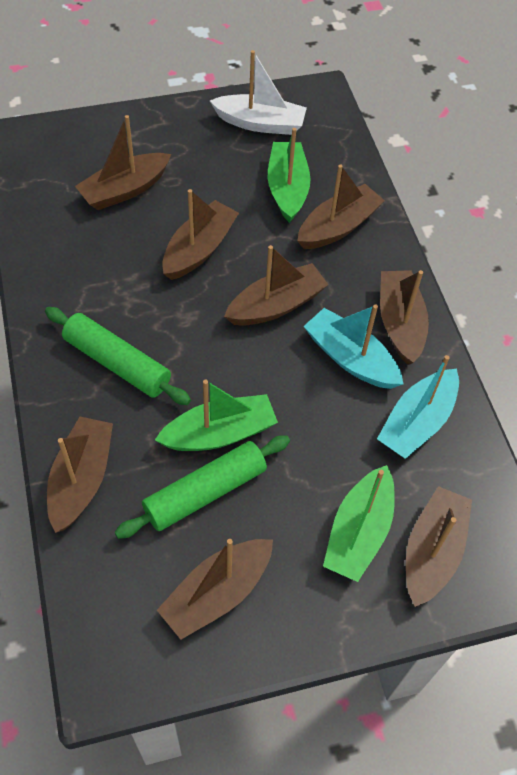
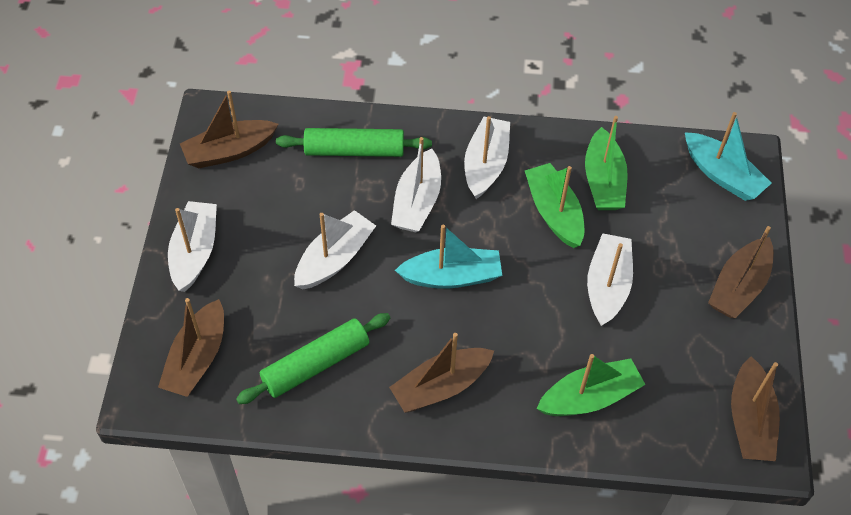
brown boat: 8 -> 5
white boat: 1 -> 5

